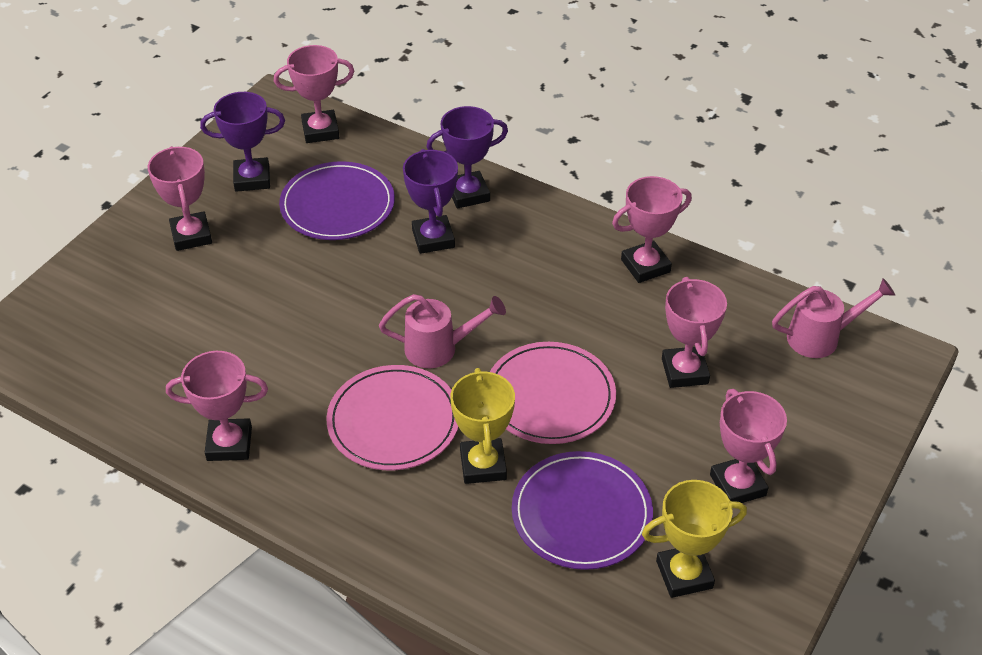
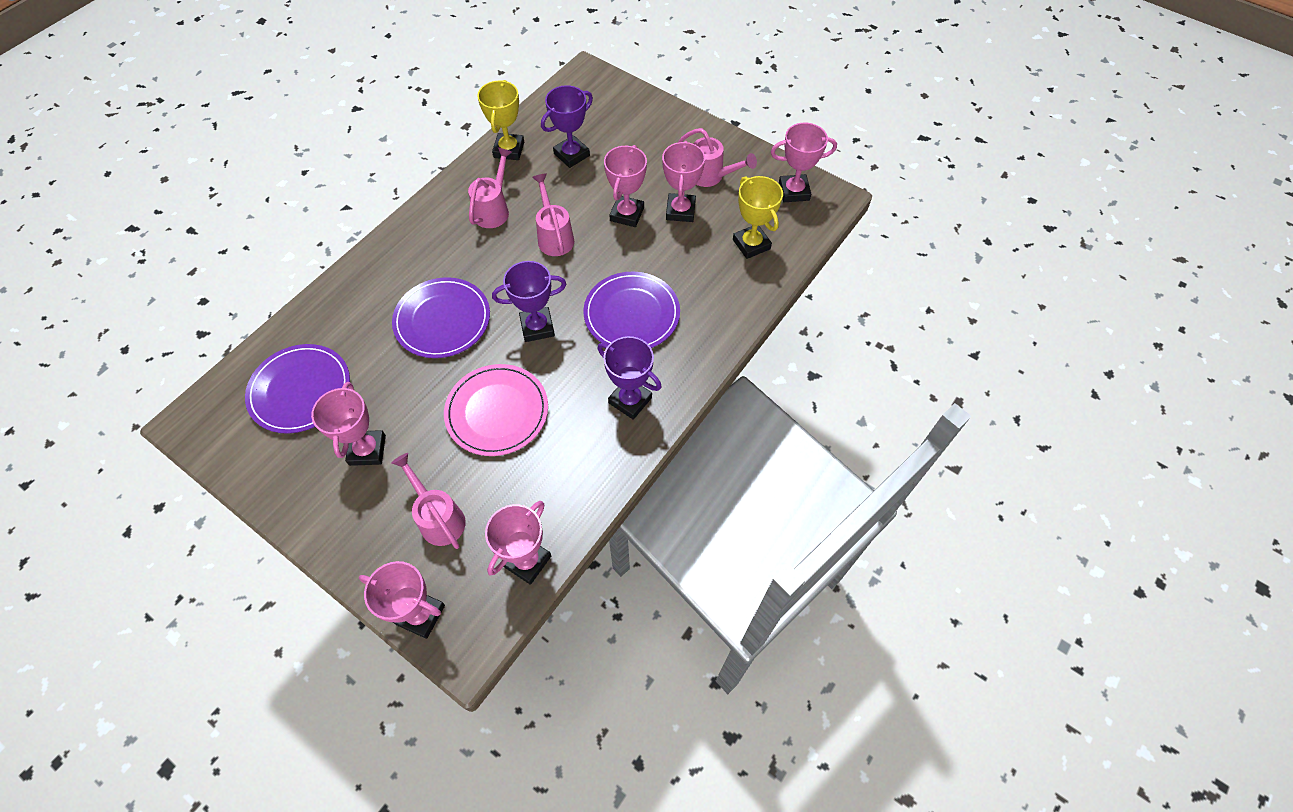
pink plate: 2 -> 1
pink watering can: 2 -> 4
purple plate: 2 -> 3

